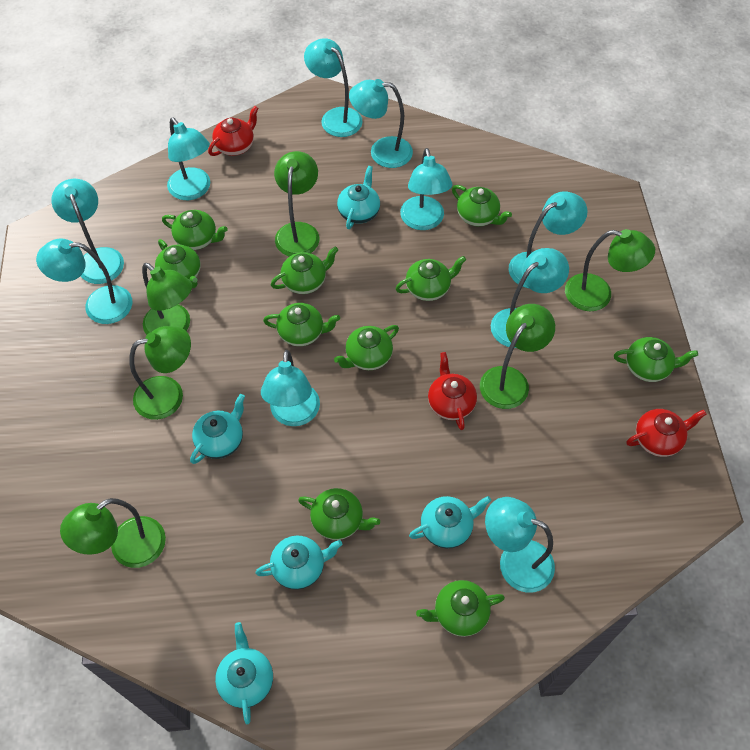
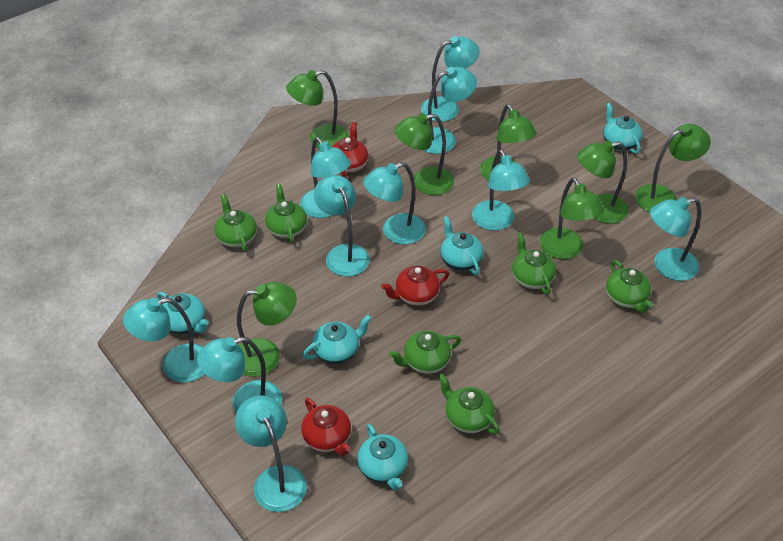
green lamp: 6 -> 7
green teapot: 10 -> 6

